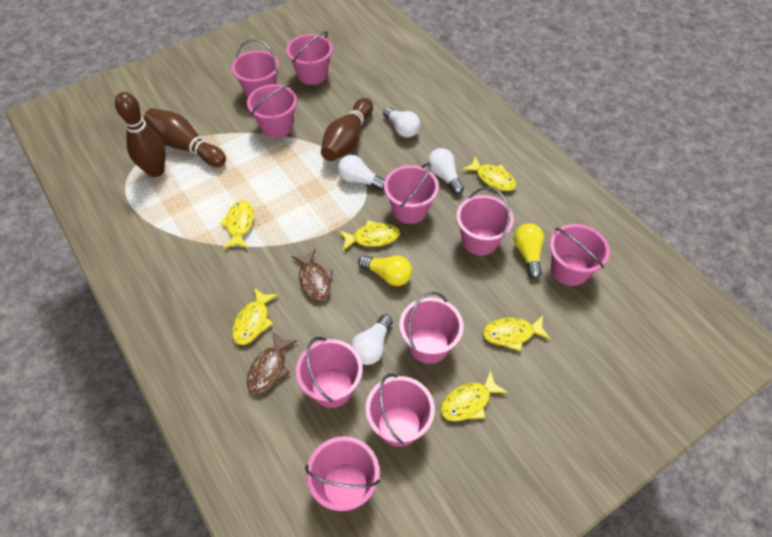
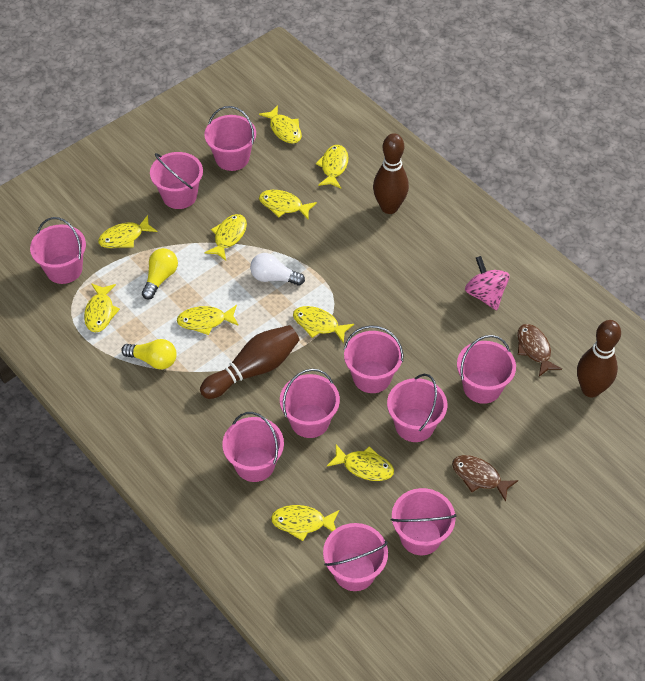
pink spinning top: 0 -> 1
white light bulb: 4 -> 1
yellow fish: 6 -> 10

